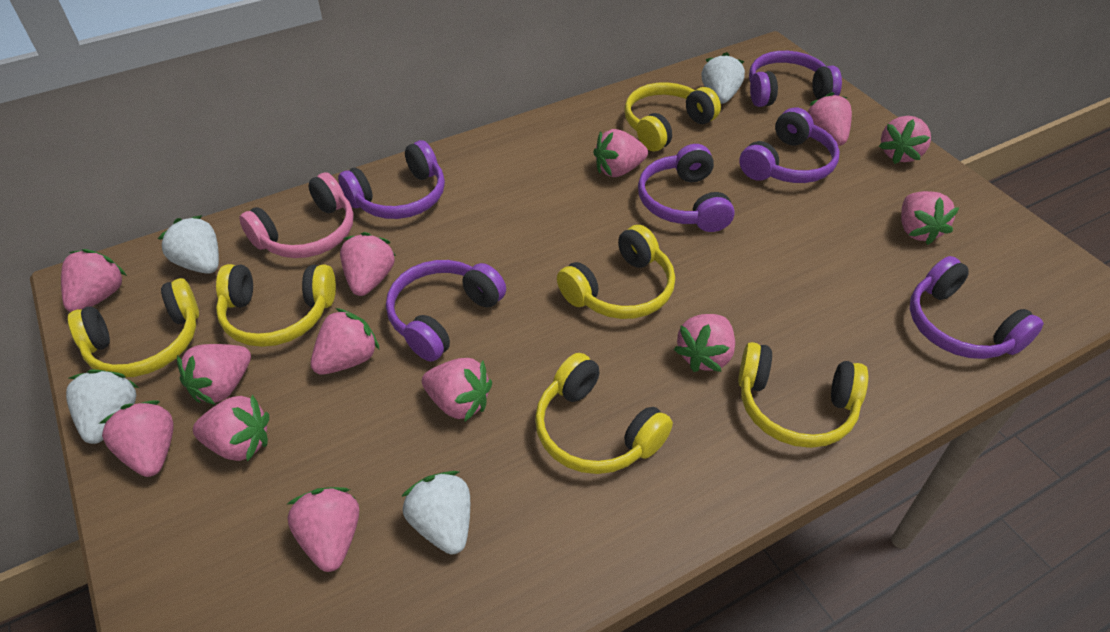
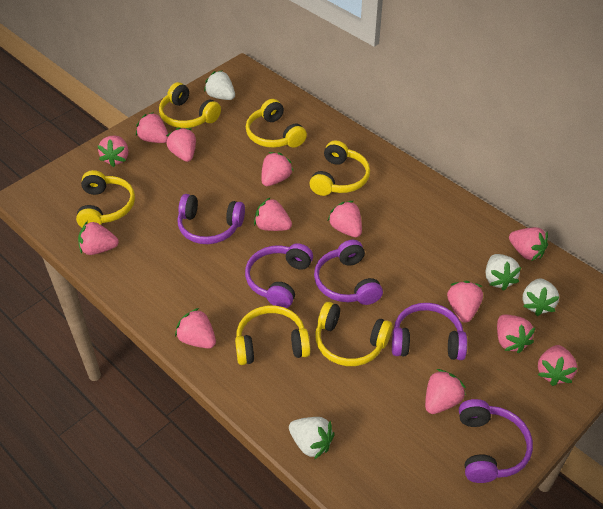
pink headphones: 1 -> 0
purple headphones: 6 -> 5

